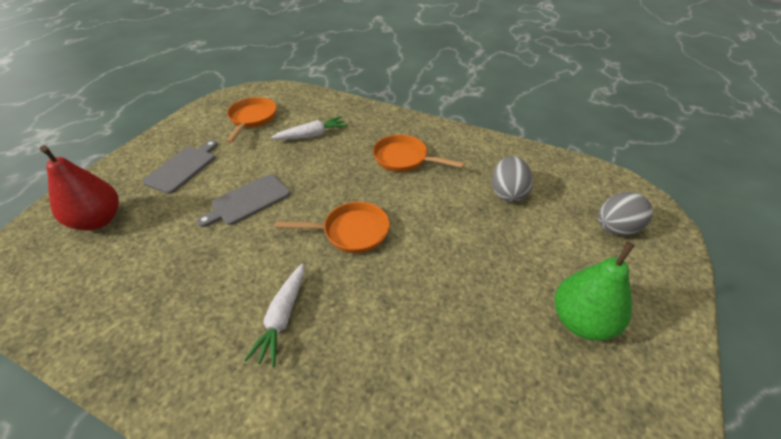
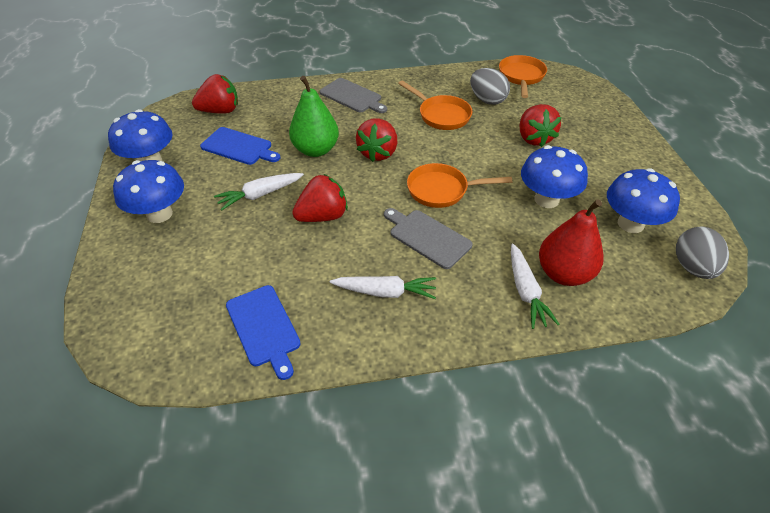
blue cutting board: 0 -> 2
blue mushroom: 0 -> 4
red strawberry: 0 -> 4
white carrot: 2 -> 3

